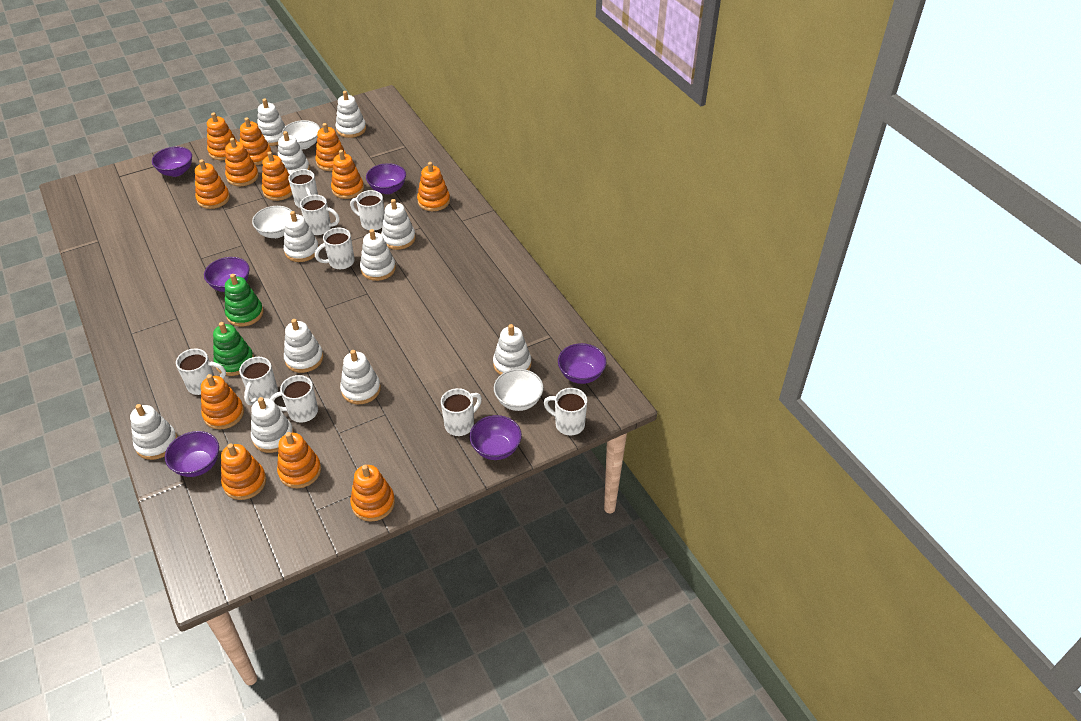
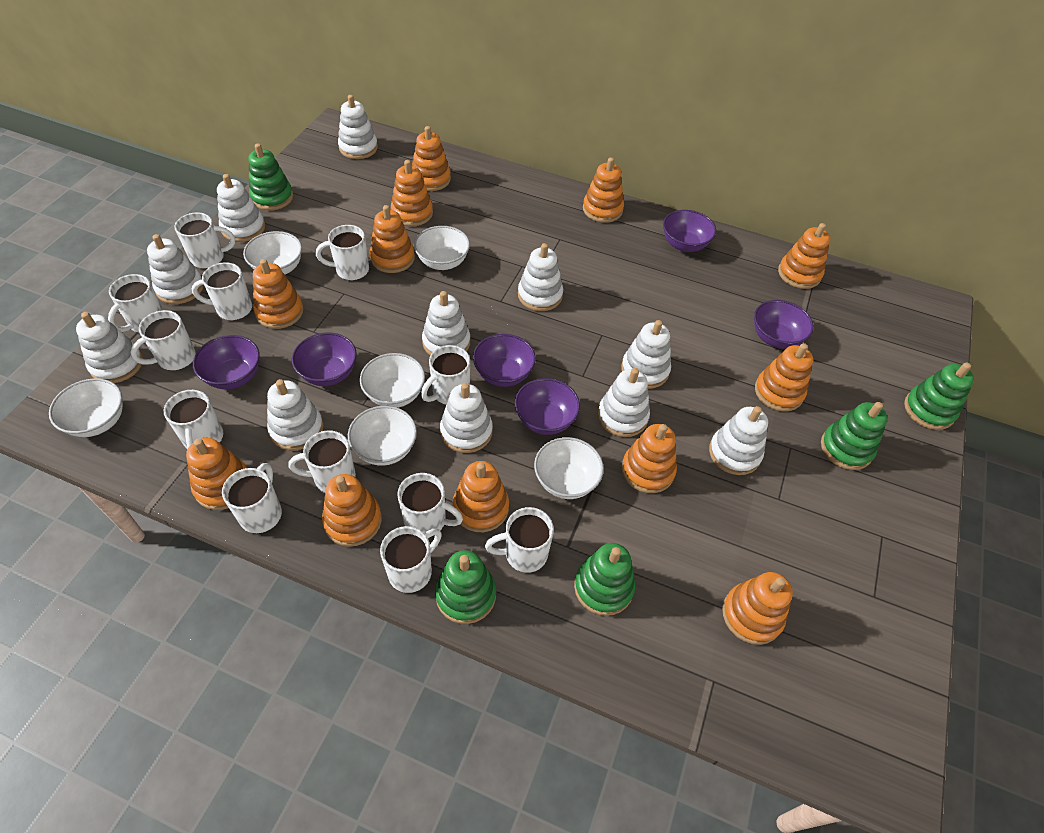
green stacking toy: 2 -> 5
white bowl: 3 -> 6
white mug: 9 -> 12

